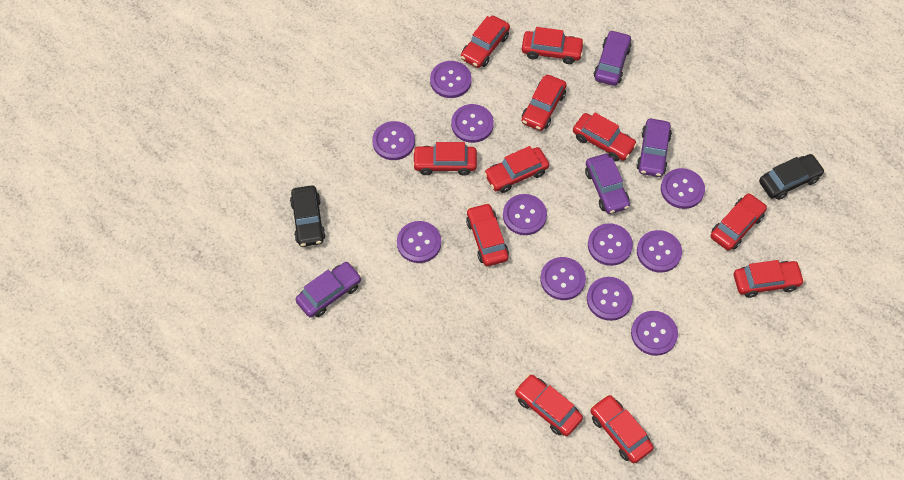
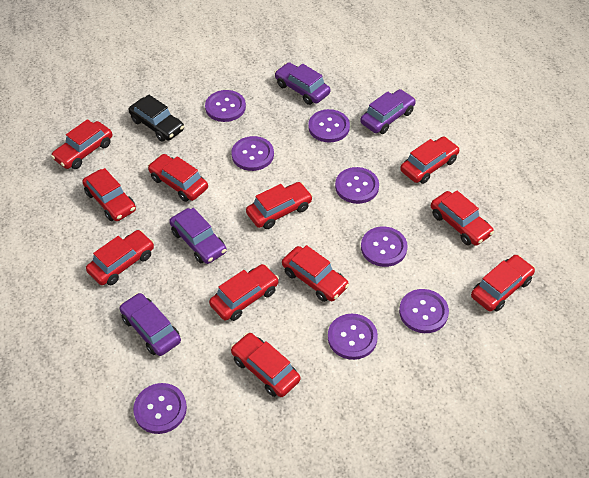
black car: 2 -> 1
purple button: 11 -> 8

